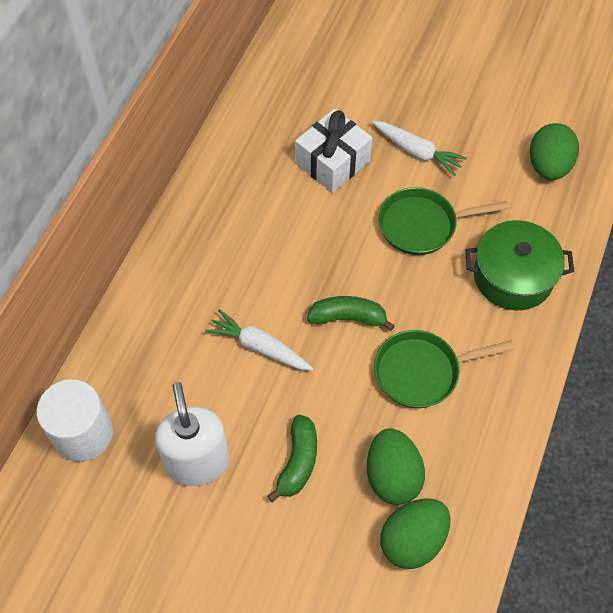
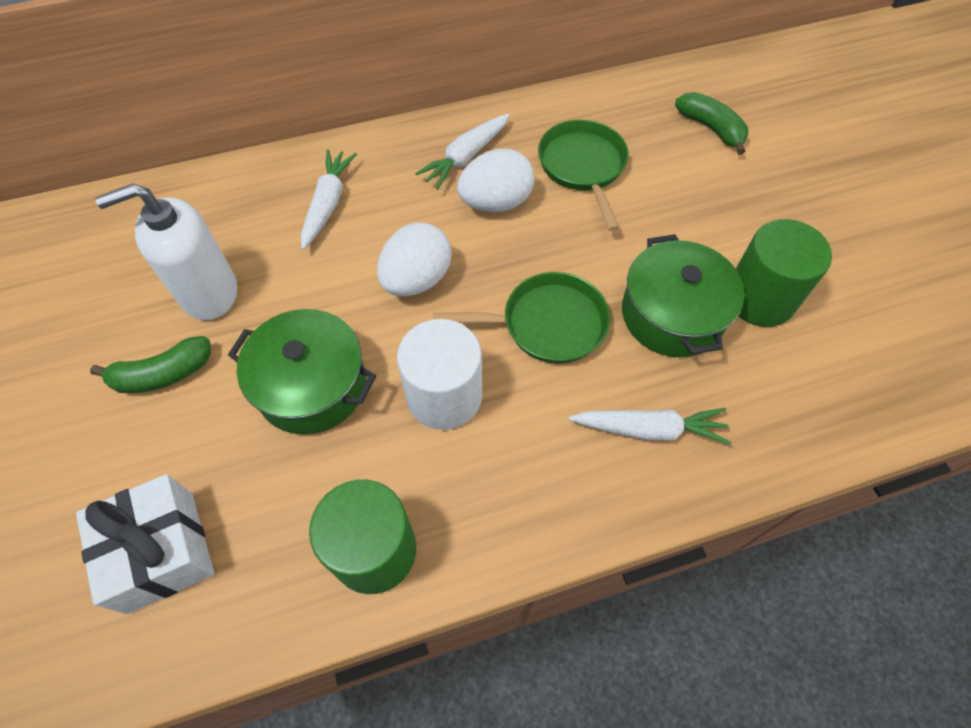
green cylinder: 0 -> 2
green egg: 3 -> 0
green pot: 1 -> 2
white carrot: 2 -> 3
white egg: 0 -> 2

